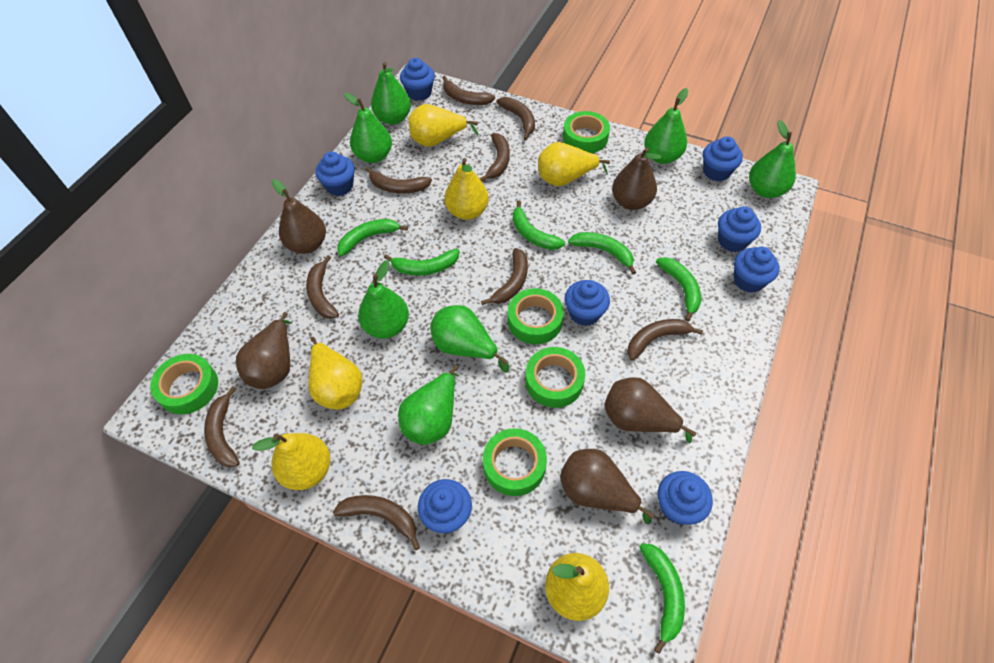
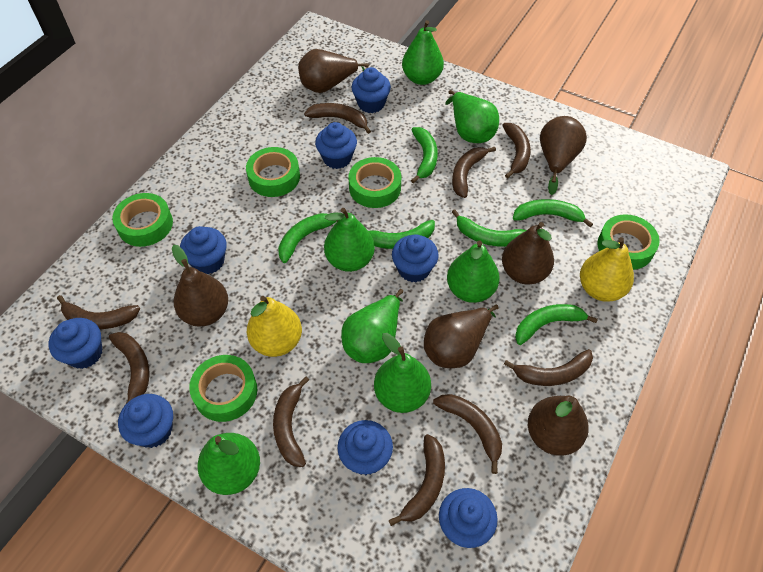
brown pear: 5 -> 6
yellow pear: 6 -> 2

